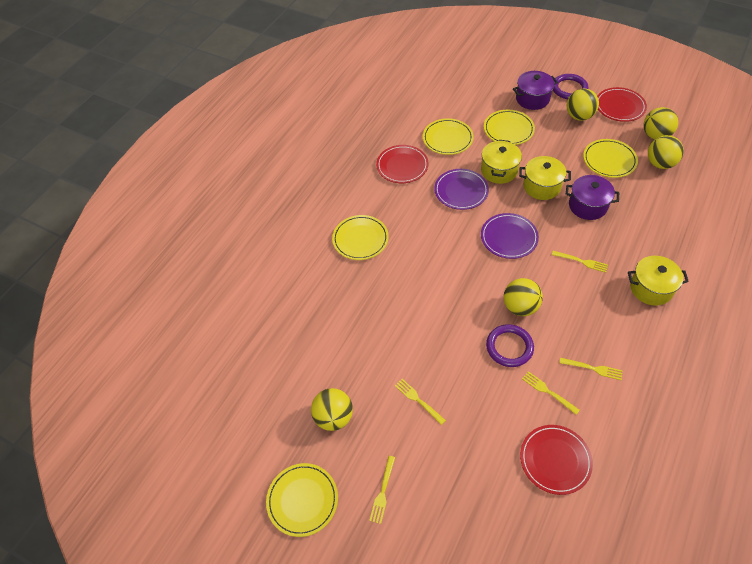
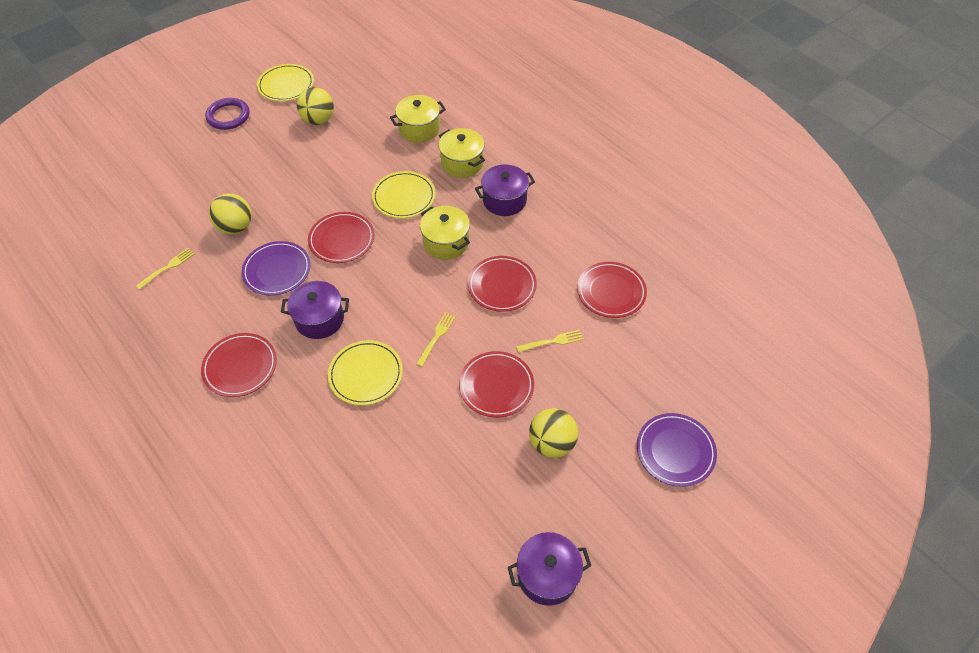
purple pot: 2 -> 3
purple ring: 2 -> 1
red plate: 3 -> 5
yellow ball: 5 -> 3
yellow fork: 5 -> 3
yellow plate: 5 -> 3

